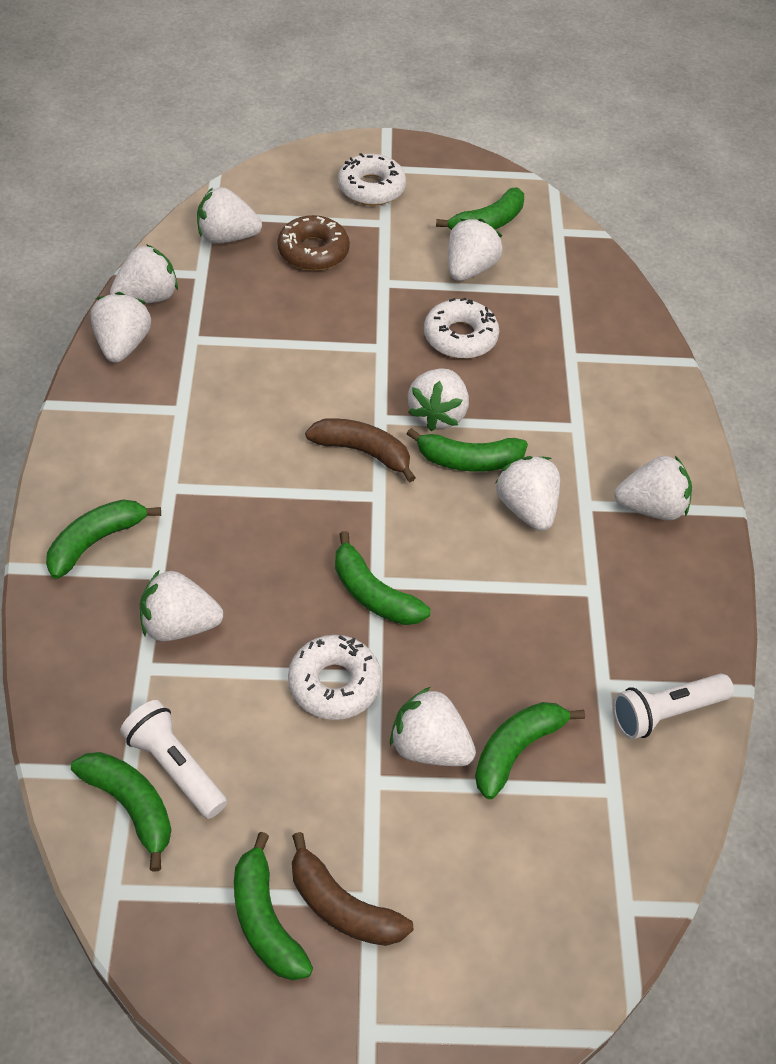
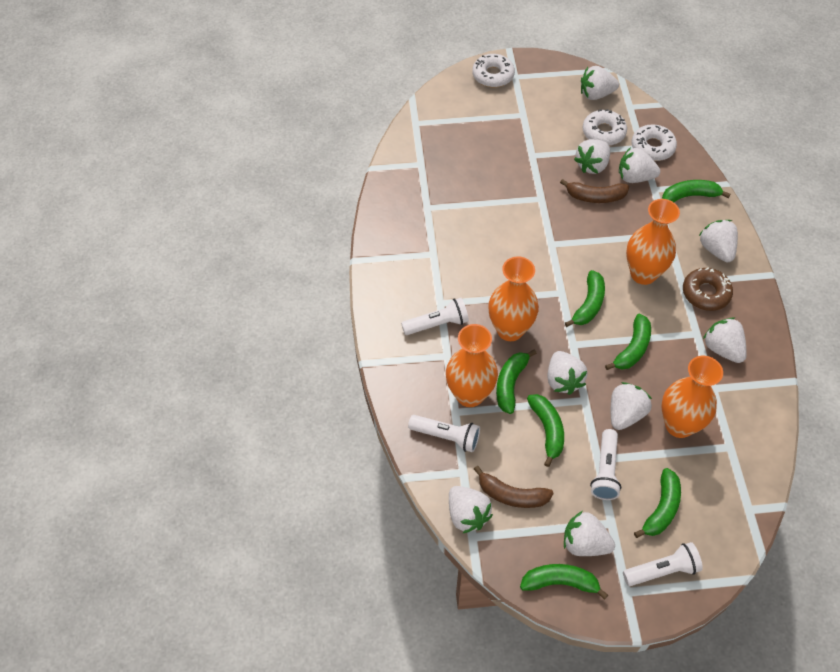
orange vase: 0 -> 4
white flashlight: 2 -> 4

